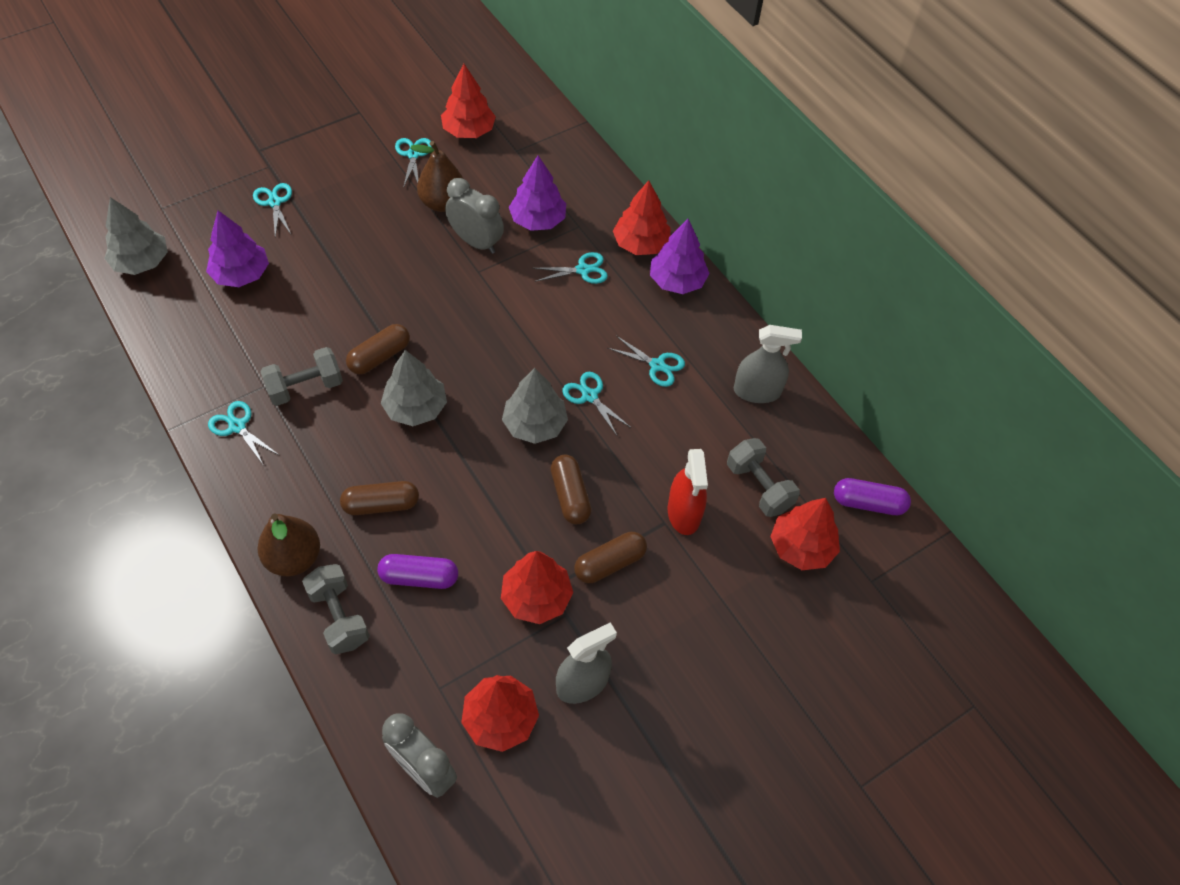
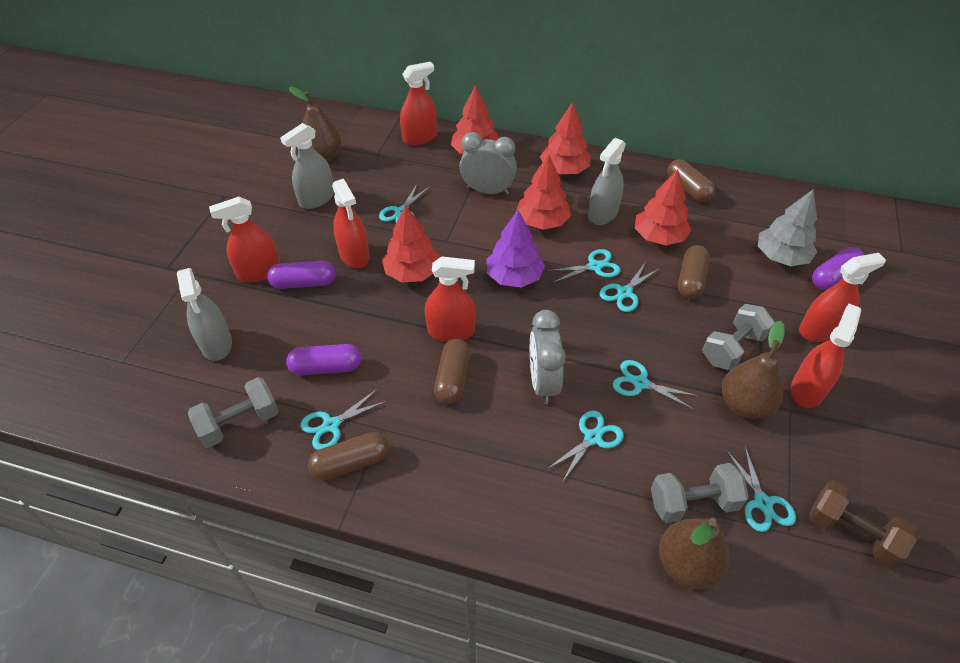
brown dumbbell: 0 -> 1
brown pear: 2 -> 3
grey spray bottle: 2 -> 3
grey tree: 3 -> 1
purple capsule: 2 -> 3
purple tree: 3 -> 1
red spray bottle: 1 -> 6
turquoise scissors: 6 -> 7

